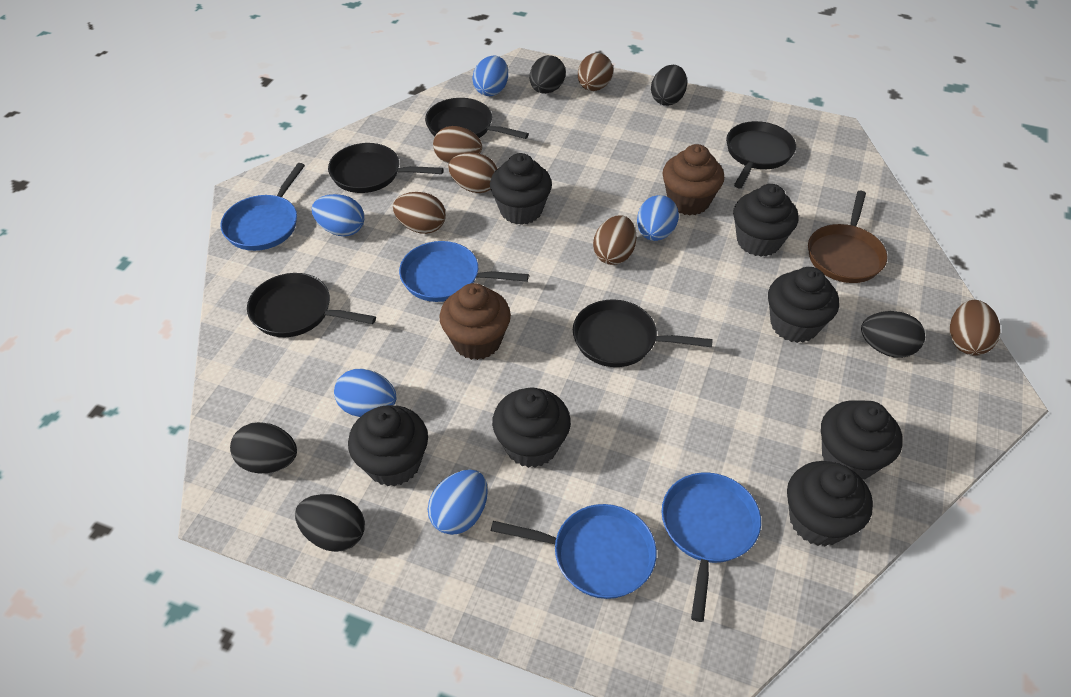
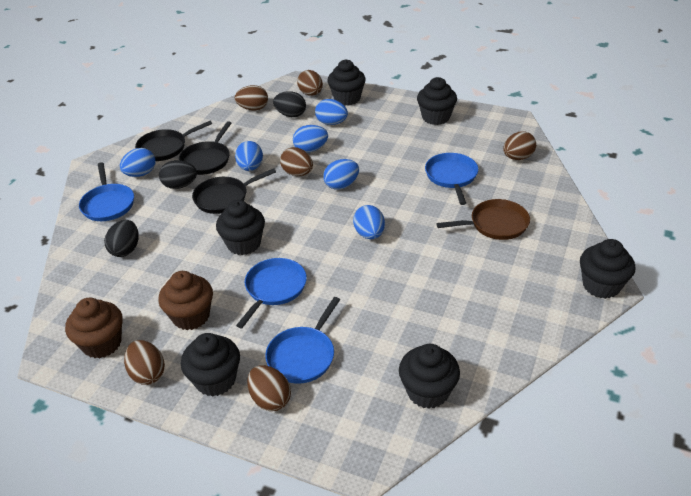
black cupcake: 7 -> 6
black egg: 5 -> 3
black pan: 5 -> 3
blue egg: 5 -> 6

